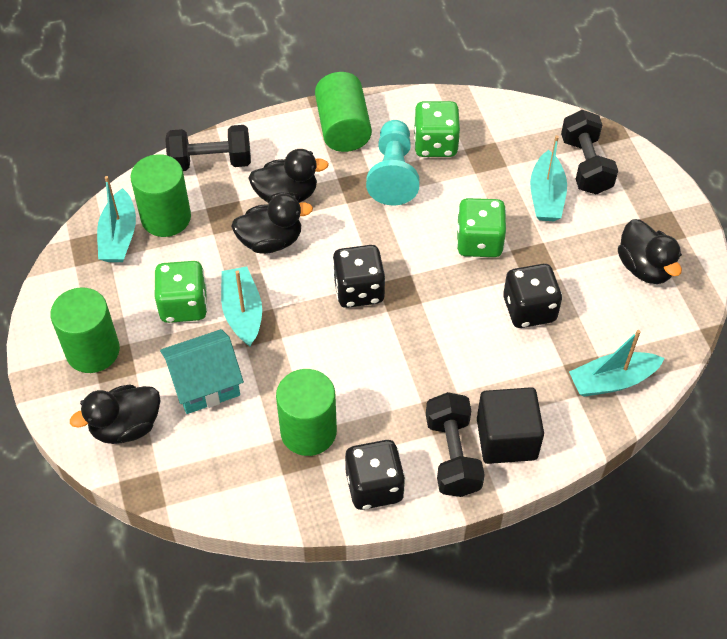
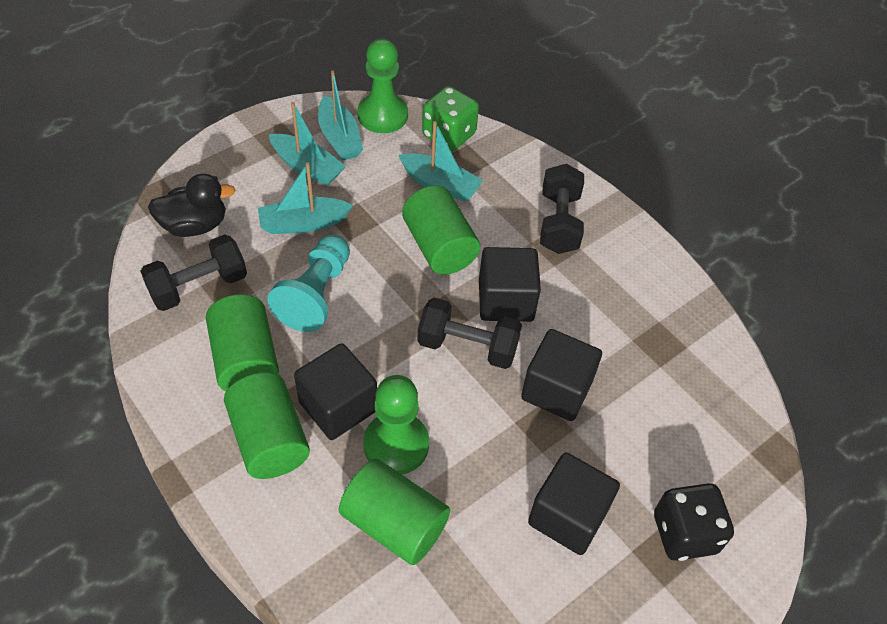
black cube: 1 -> 4
black dice: 3 -> 1
black duck: 4 -> 1
green dice: 3 -> 1
green pawn: 0 -> 2
turquoise house: 1 -> 0

